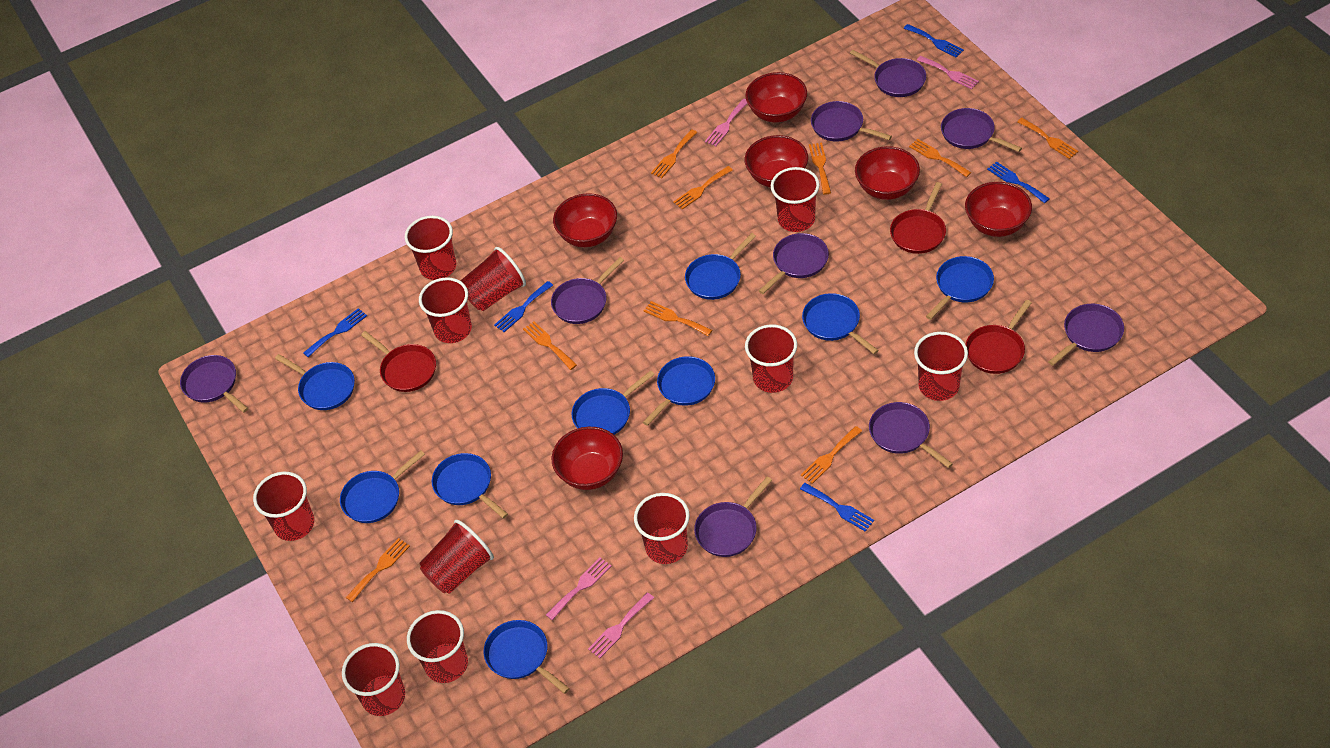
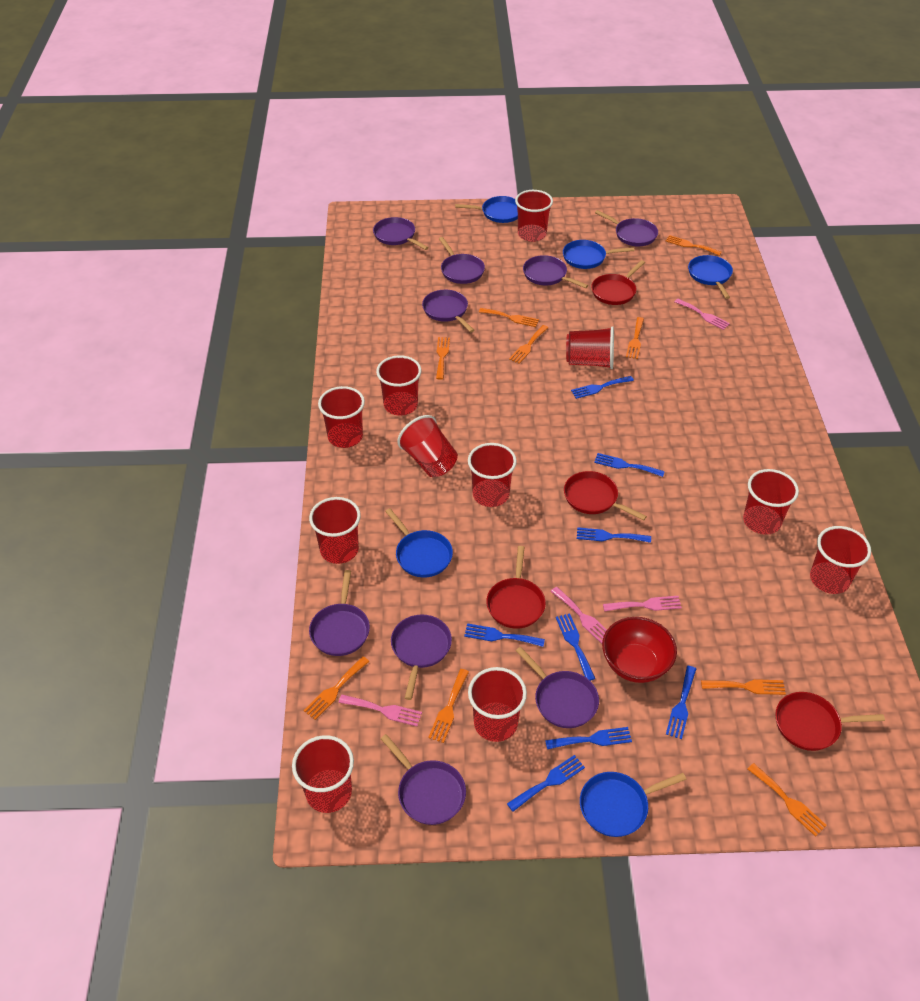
blue fork: 5 -> 8
blue pan: 9 -> 5
red bowl: 6 -> 1
red pan: 3 -> 4

